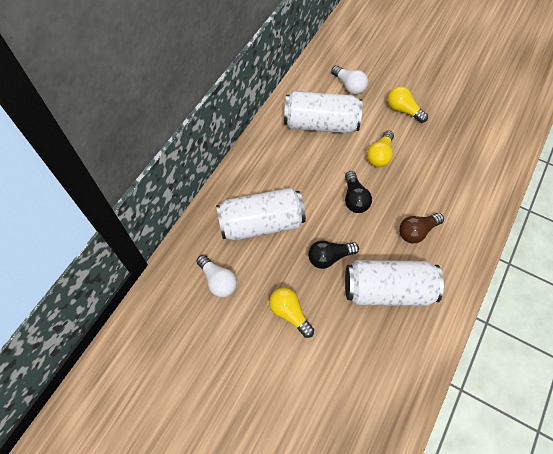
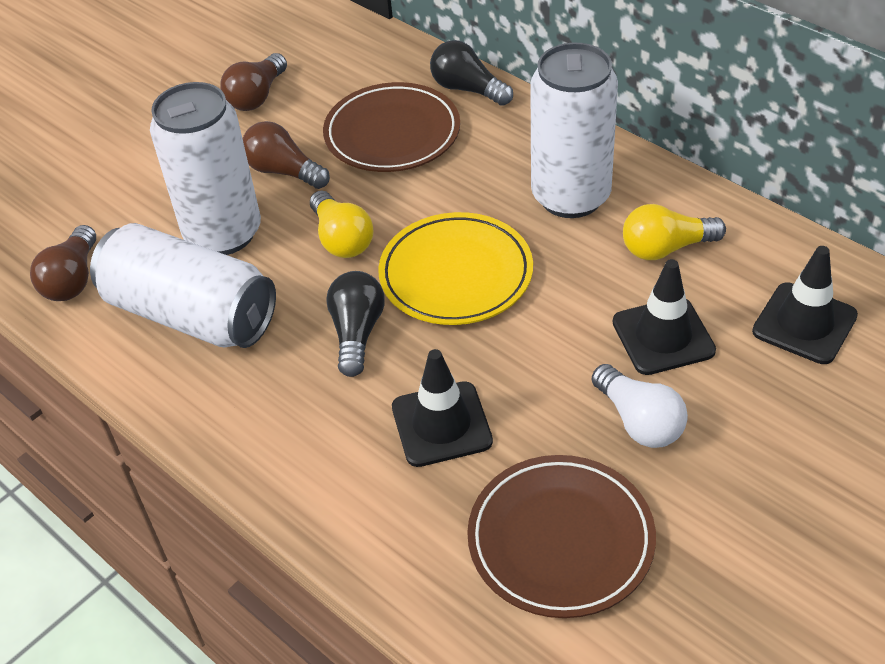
black traffic cone: 0 -> 3
brown light bulb: 1 -> 3
brown plate: 0 -> 2
white light bulb: 2 -> 1
yellow light bulb: 3 -> 2
yellow plate: 0 -> 1

